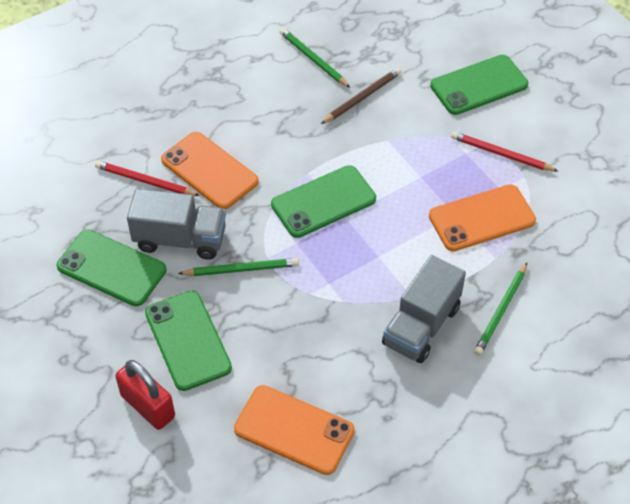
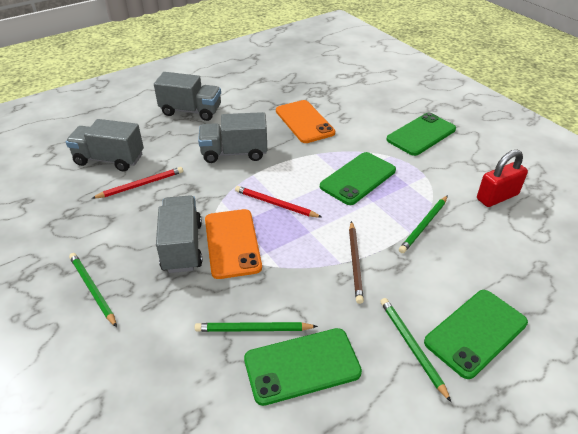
green pencil: 3 -> 4
grey truck: 2 -> 4
orange phone: 3 -> 2

